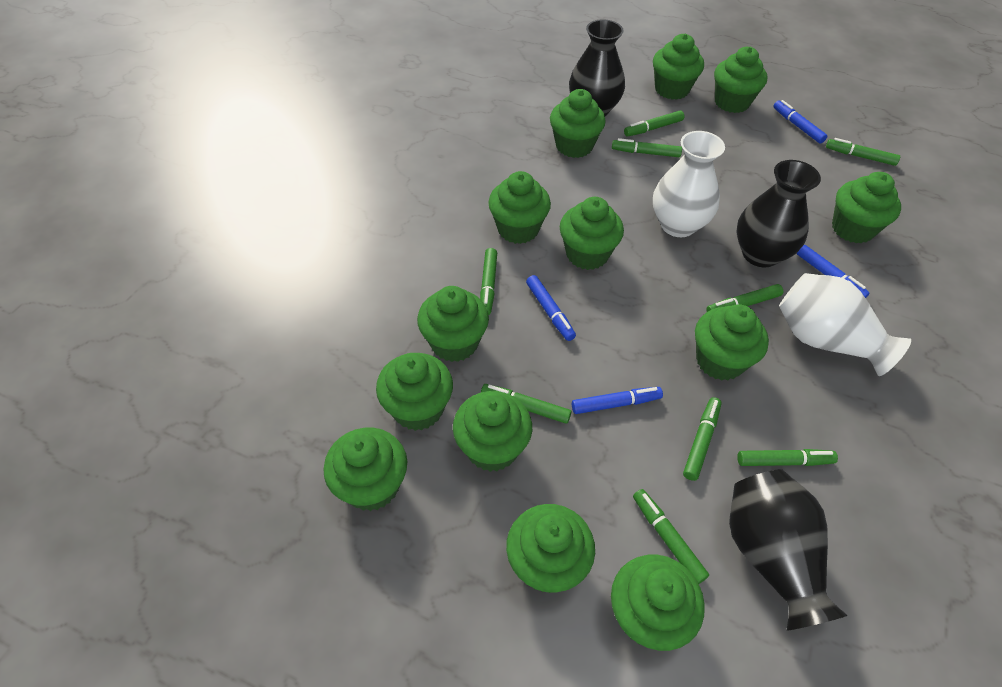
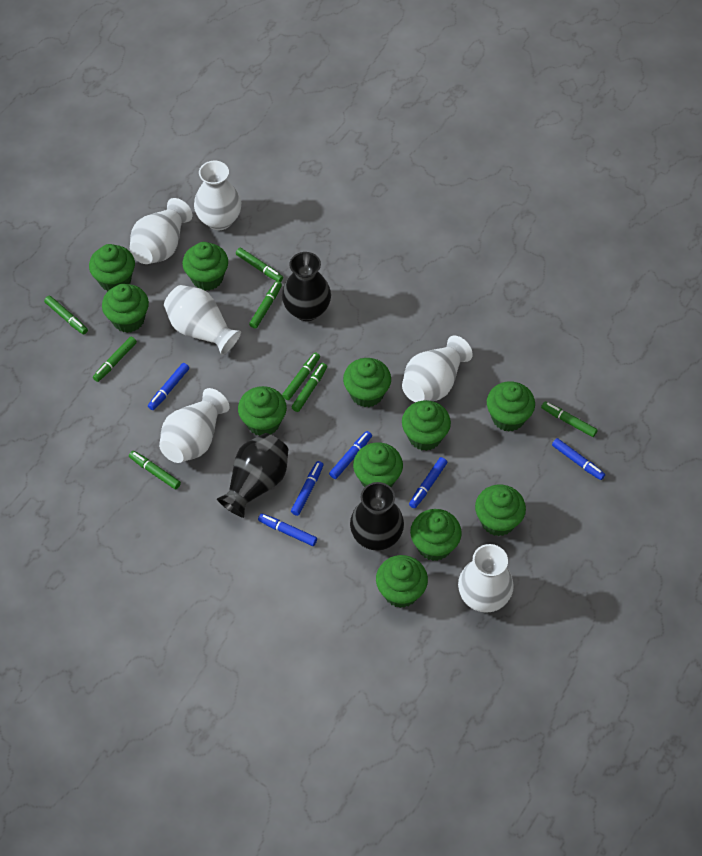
blue marker: 4 -> 6
green cupcake: 13 -> 11
green marker: 9 -> 8
white vase: 2 -> 6

